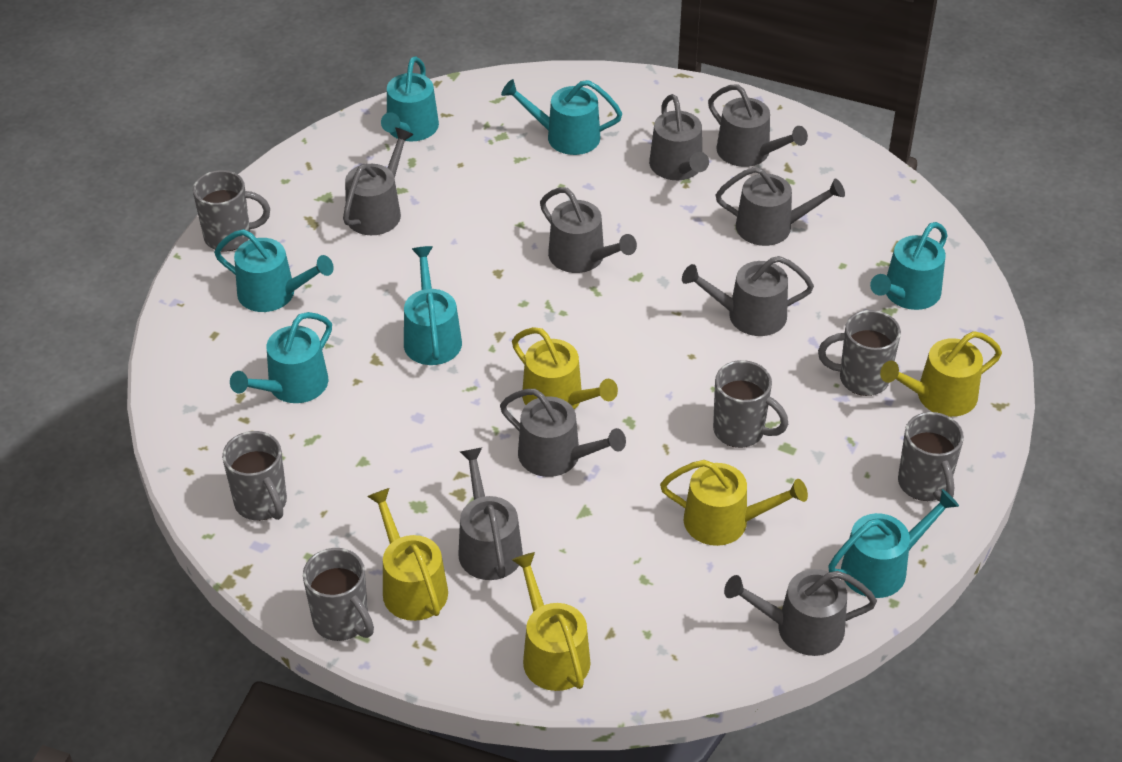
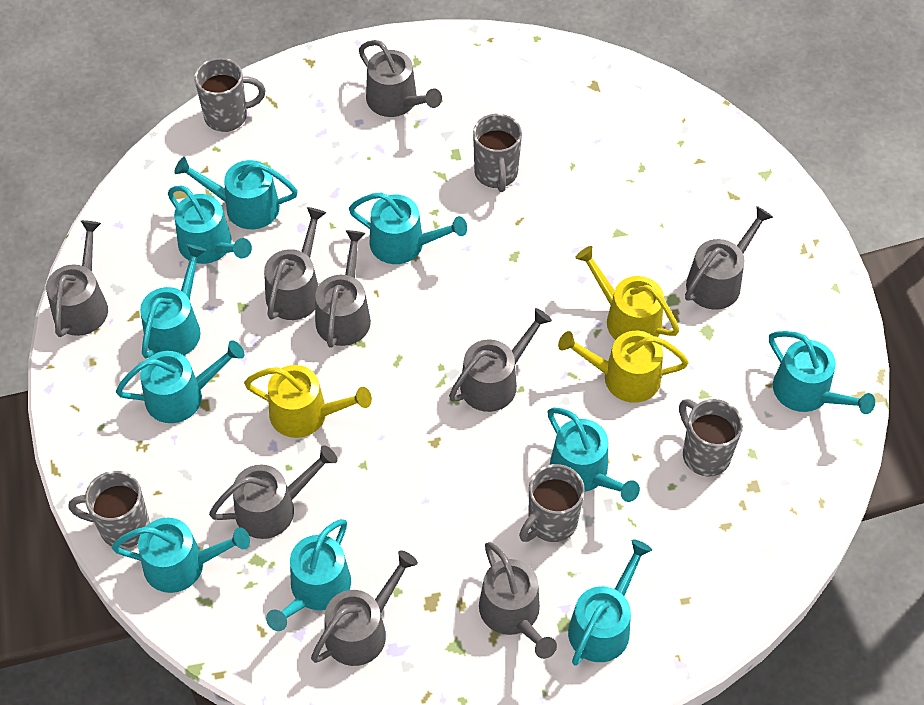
grey mug: 6 -> 5
turquoise watering can: 7 -> 10
yellow watering can: 5 -> 3

